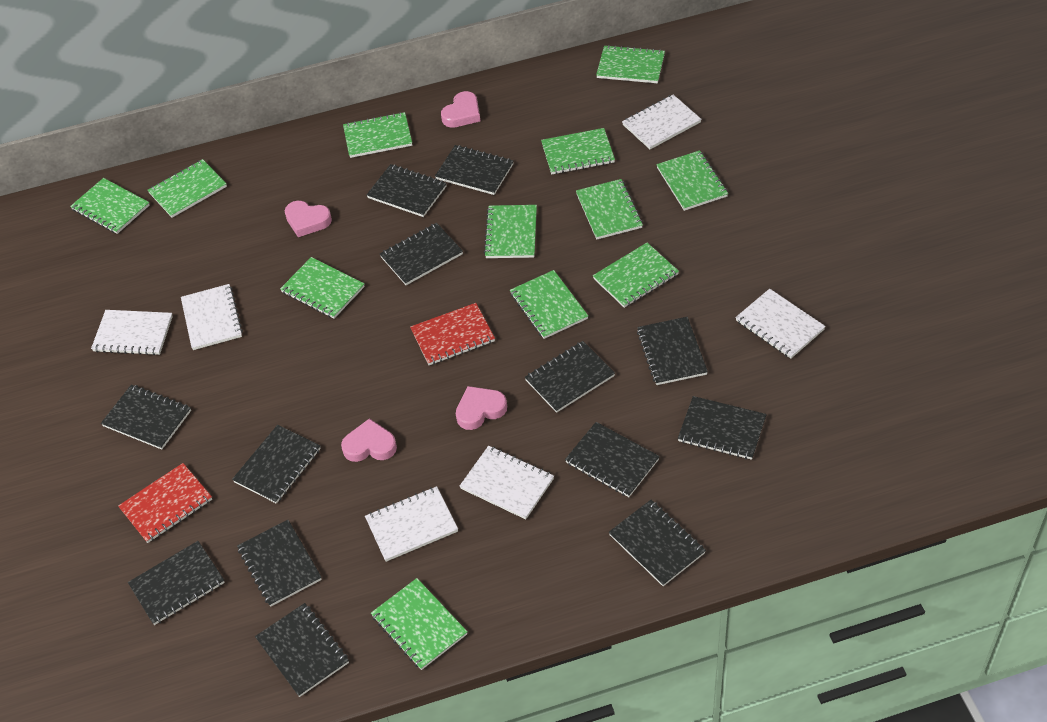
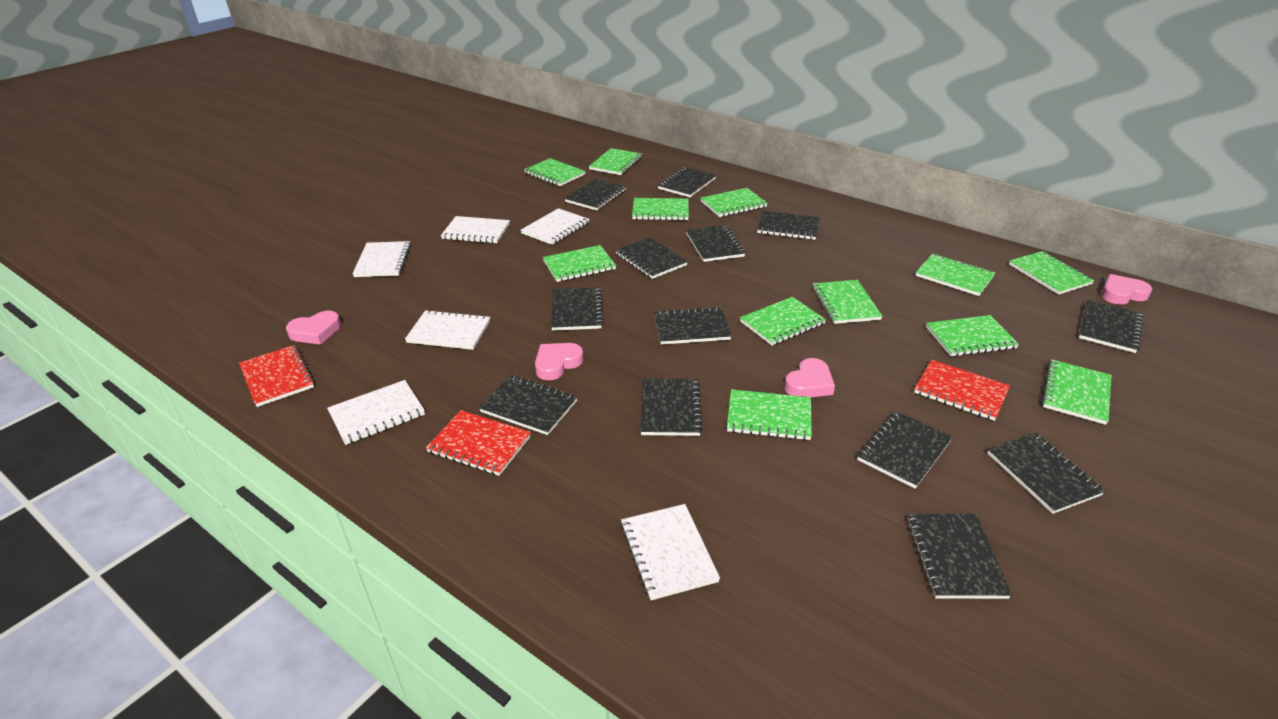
red notebook: 2 -> 3

